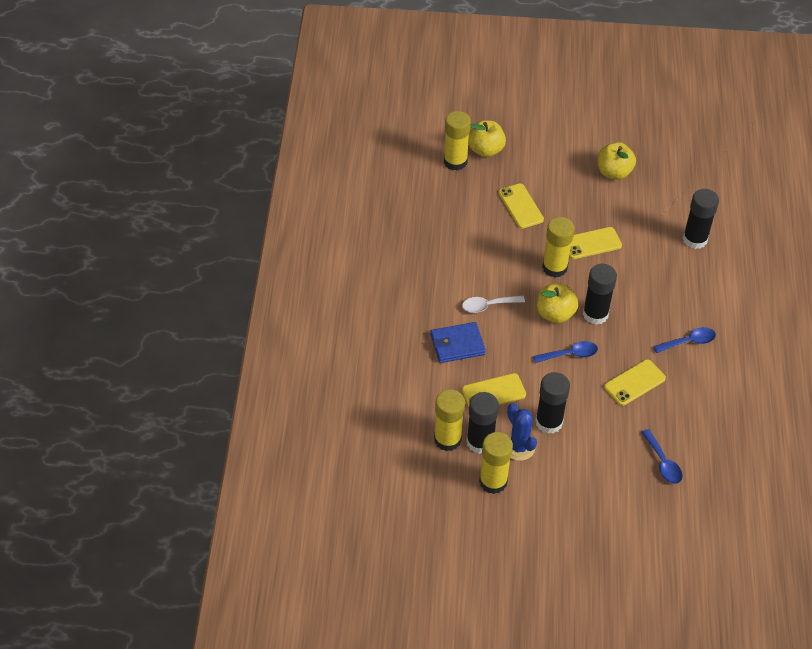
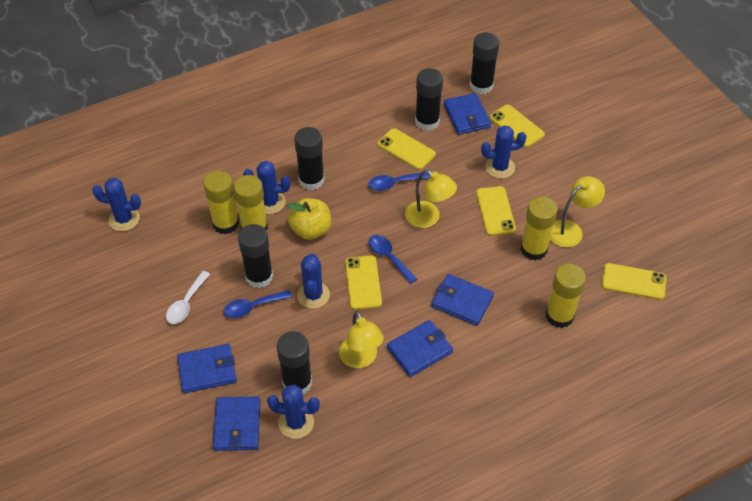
black glue stick: 4 -> 5
blue cactus: 1 -> 5
blue wallet: 1 -> 5
yellow apple: 3 -> 1
yellow lamp: 0 -> 3
yellow phone: 4 -> 5

